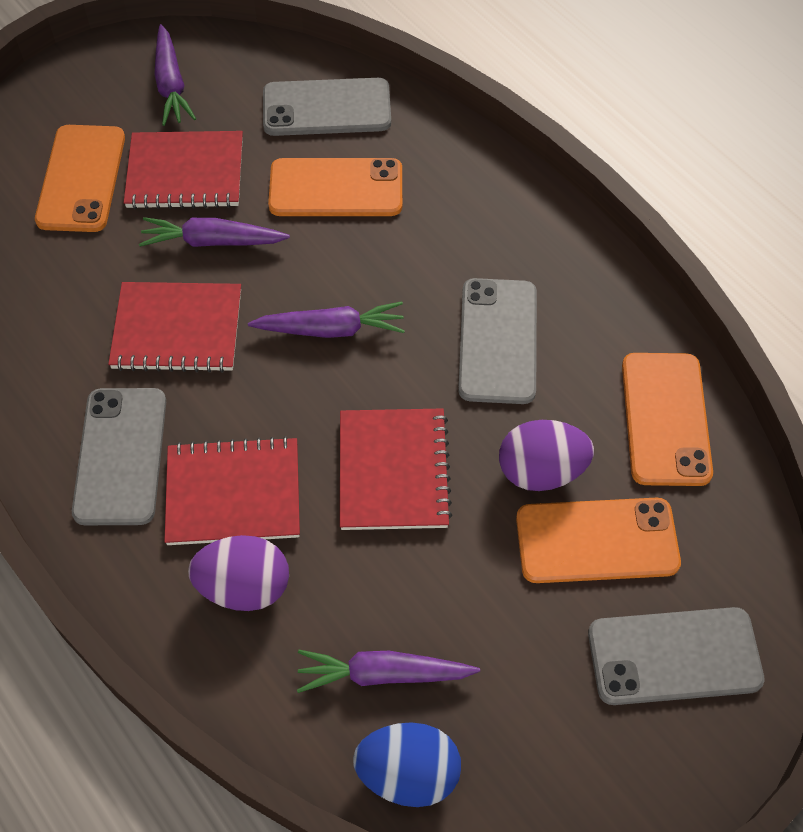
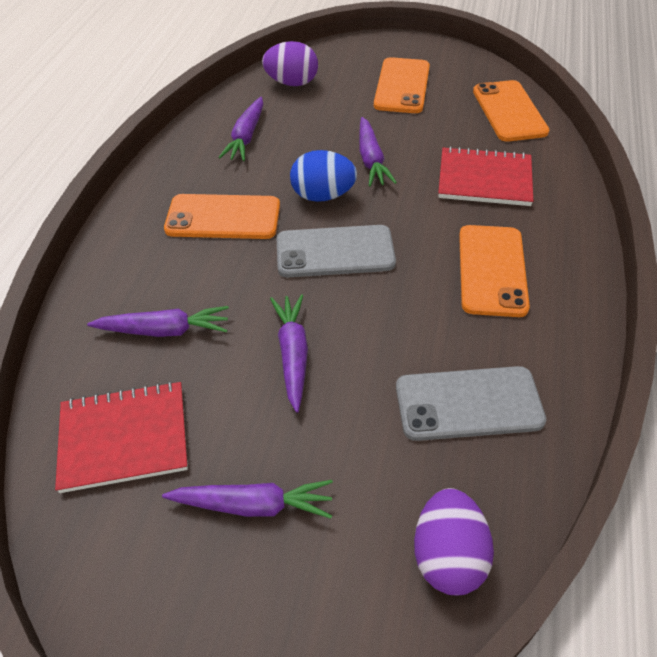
grey phone: 4 -> 2
purple carrot: 4 -> 5
red notebook: 4 -> 2

